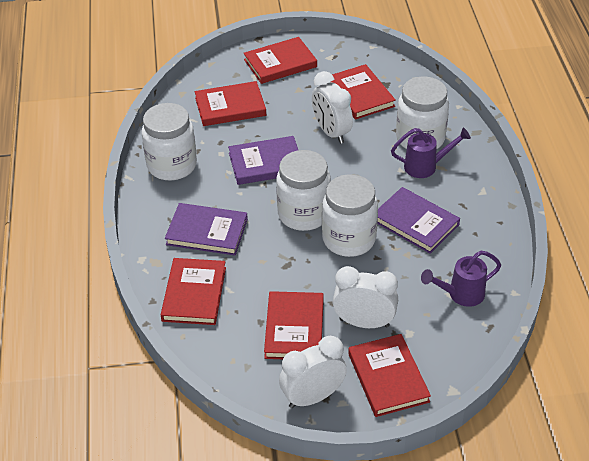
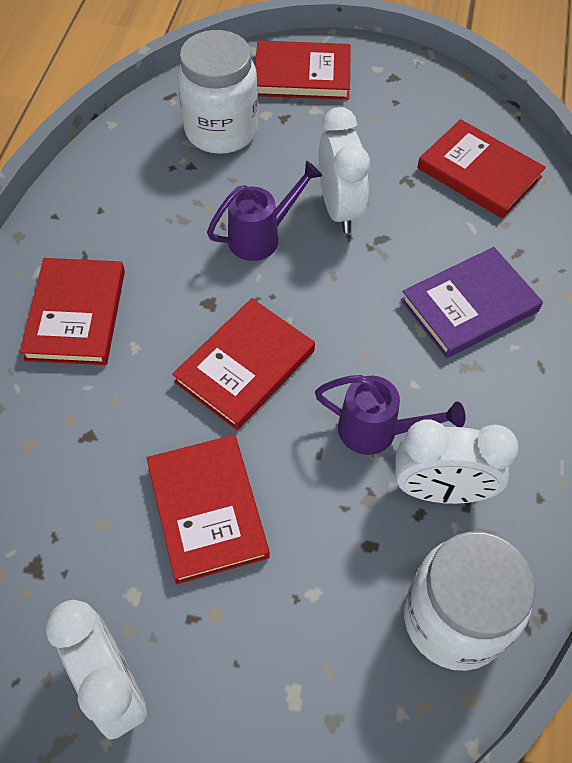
purple book: 3 -> 1
red book: 6 -> 5
white jar: 4 -> 2

